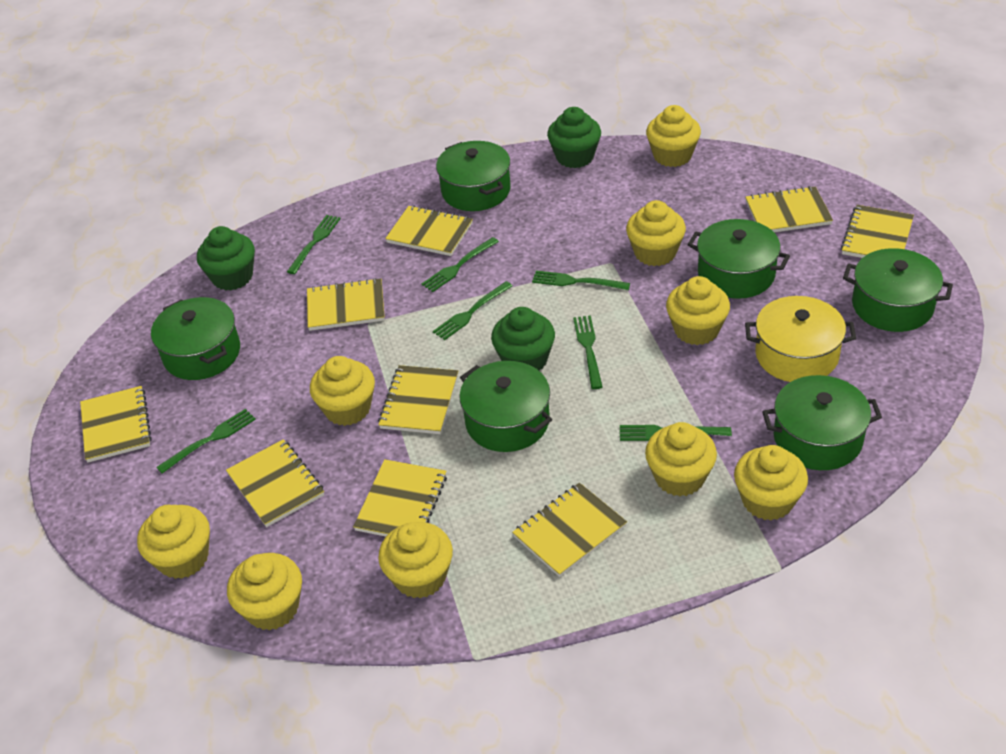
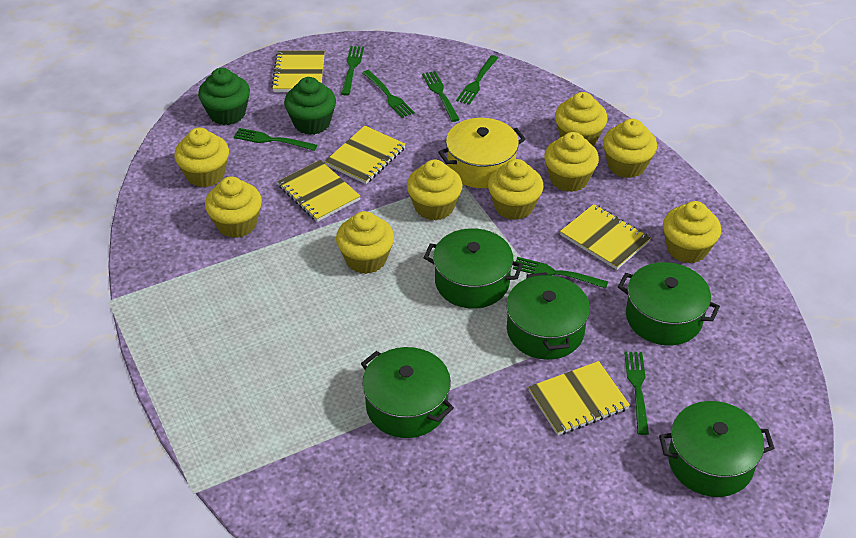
green cupcake: 3 -> 2
green pot: 6 -> 5
yellow notebook: 9 -> 5

